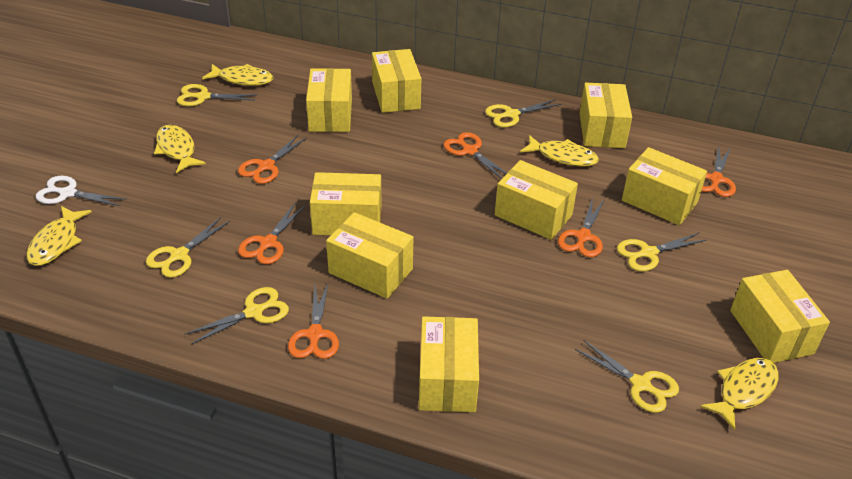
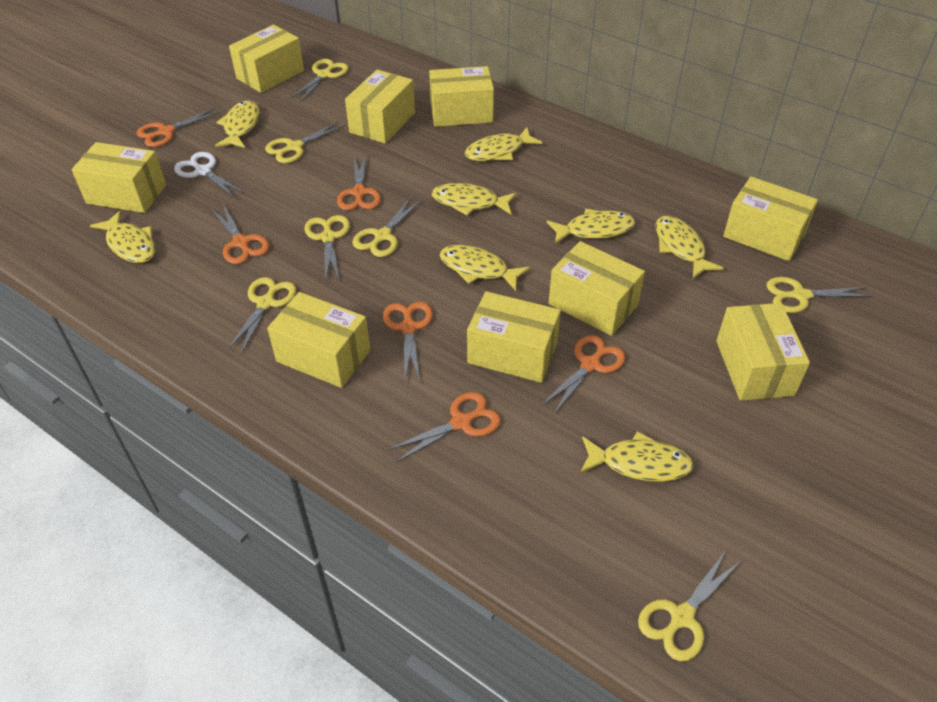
yellow fish: 5 -> 8
yellow scissors: 6 -> 7

